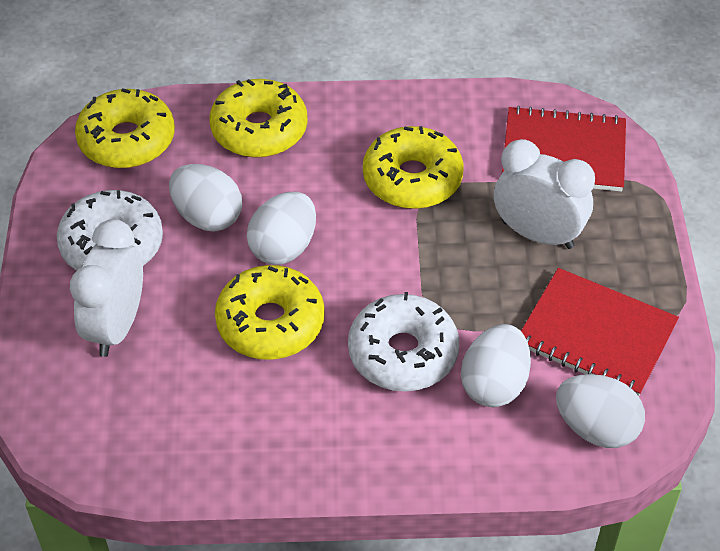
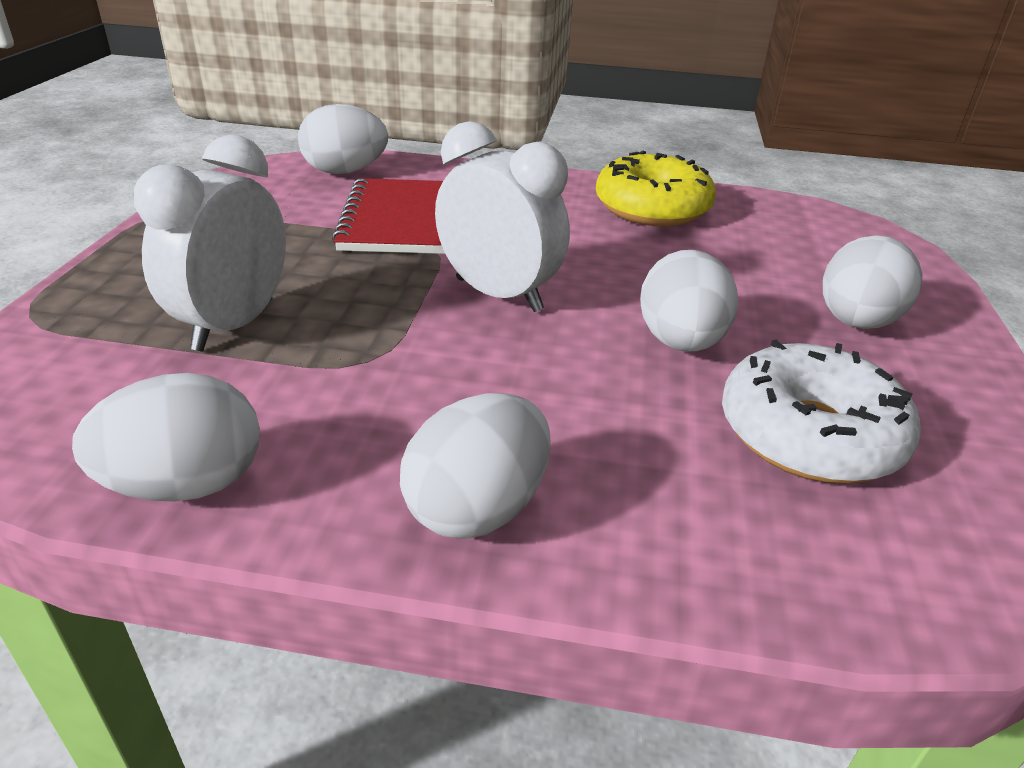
red notebook: 2 -> 1
white donut: 2 -> 1
white egg: 4 -> 5
yellow donut: 4 -> 1

